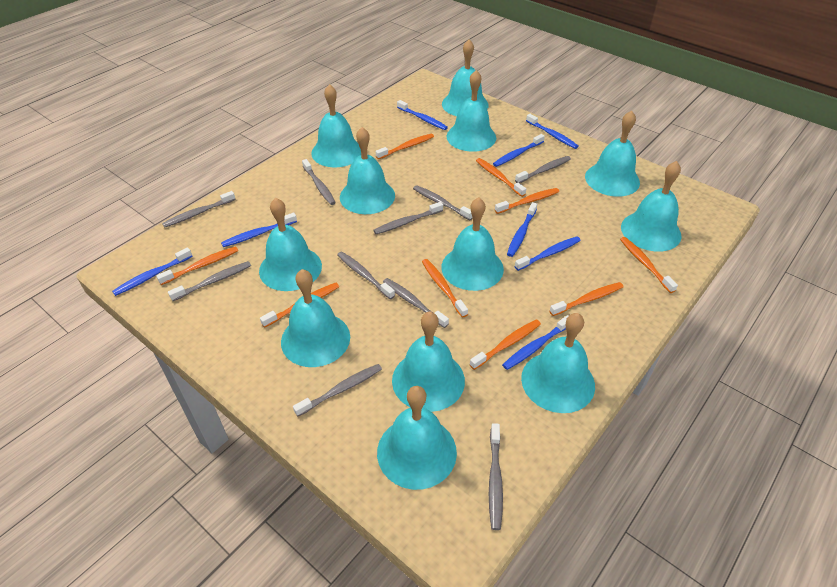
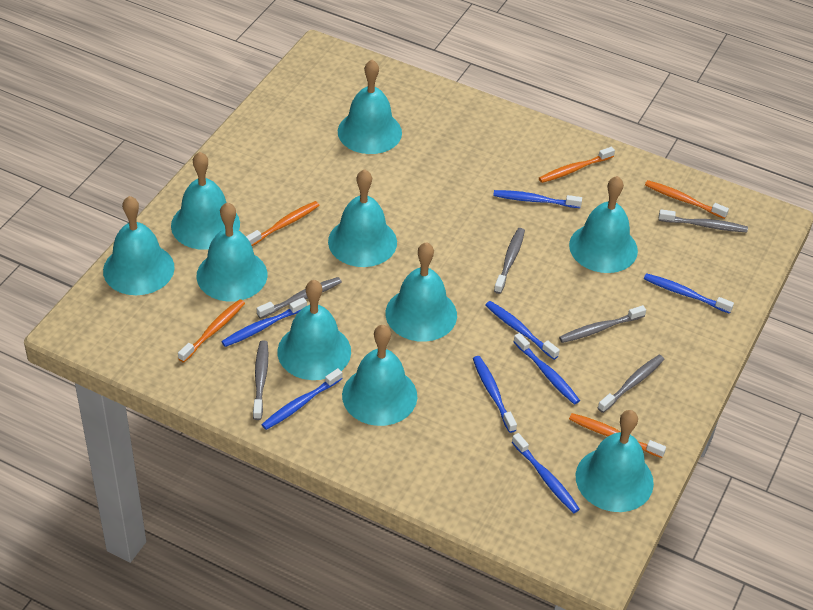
grey toothbrush: 10 -> 6
orange toothbrush: 9 -> 5
turquoise bell: 12 -> 10

